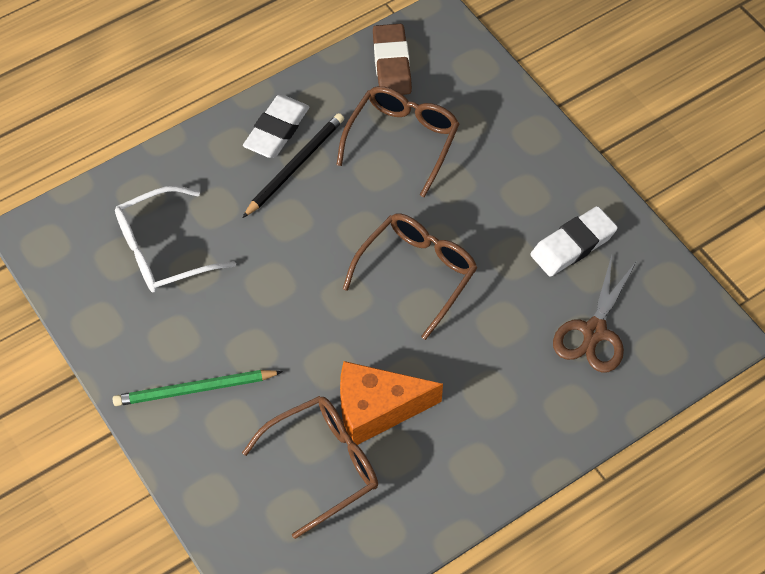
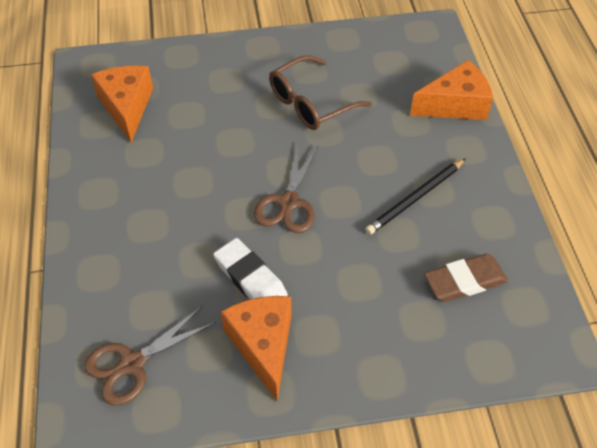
brown glasses: 3 -> 1
brown scissors: 1 -> 2
green pencil: 1 -> 0
orange cheese: 1 -> 3
white eraser: 2 -> 1
white glasses: 1 -> 0

